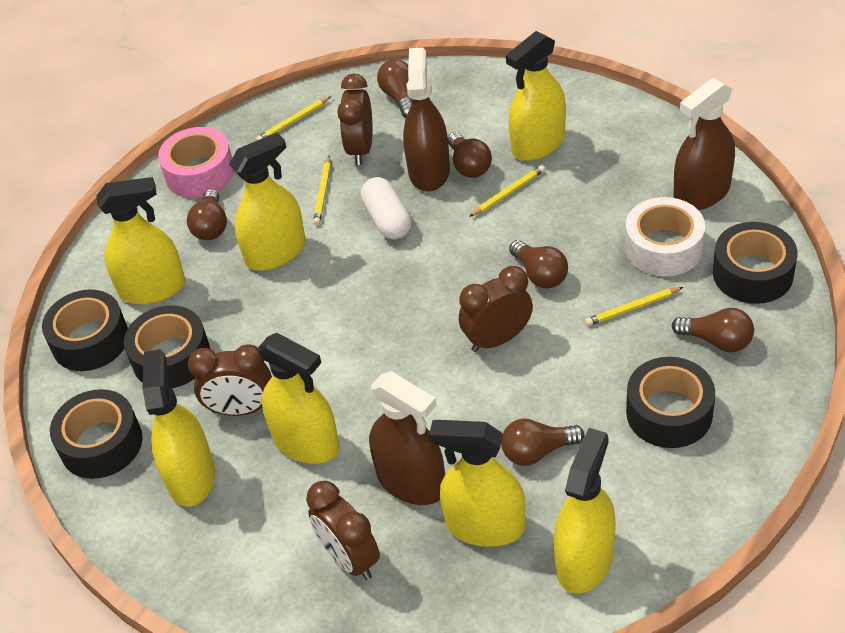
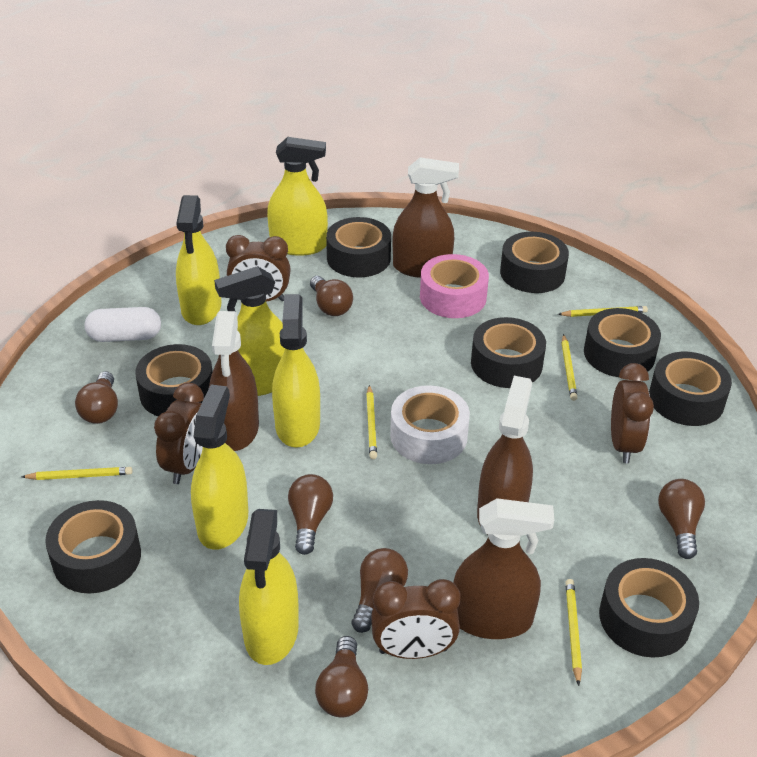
black tape: 5 -> 8
brown spray bottle: 3 -> 4
yellow pencil: 4 -> 5
yellow spray bottle: 7 -> 6

